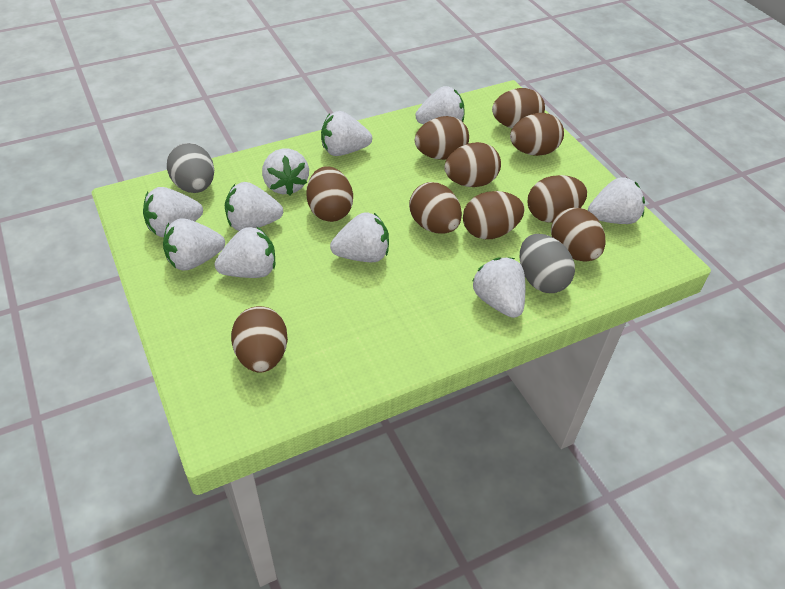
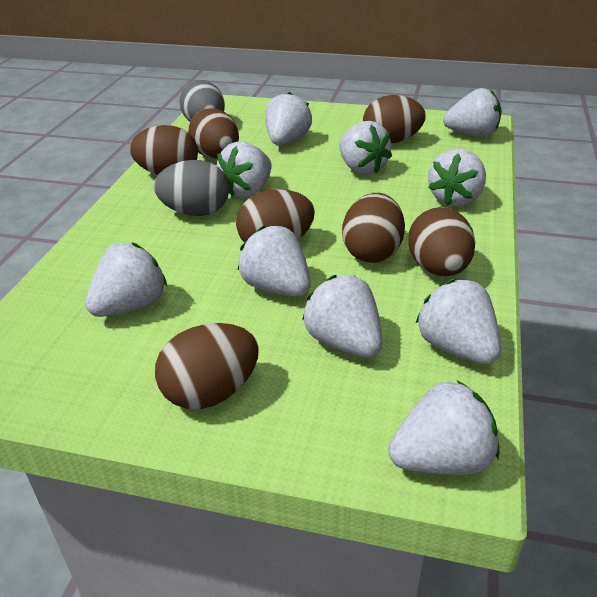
brown egg: 10 -> 7

